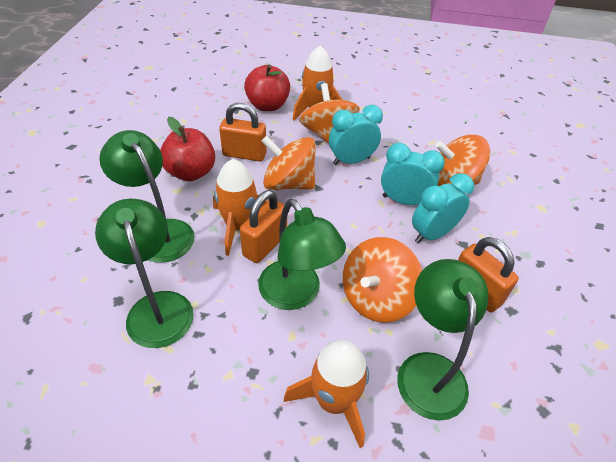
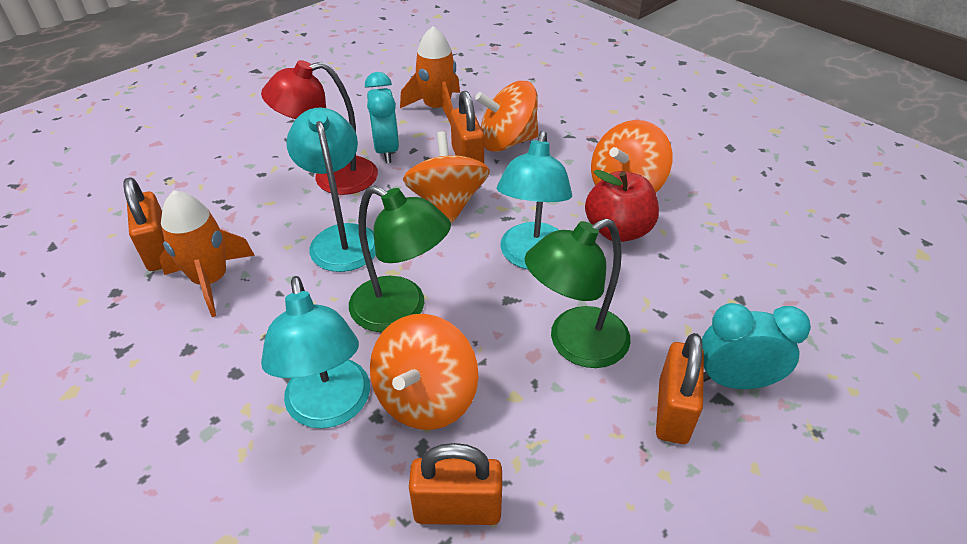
green lamp: 4 -> 2
orange padlock: 3 -> 4
orange rocket: 3 -> 2
red apple: 2 -> 1
red lamp: 0 -> 1
turquoise clock: 3 -> 2
turquoise lamp: 0 -> 3

